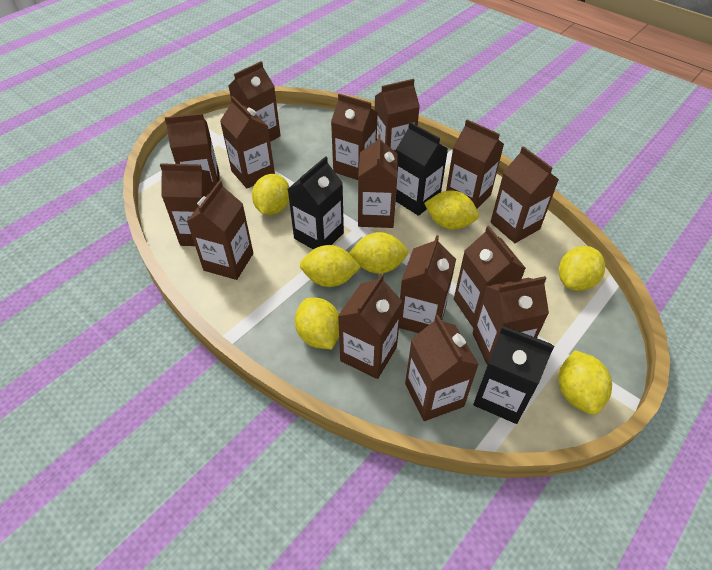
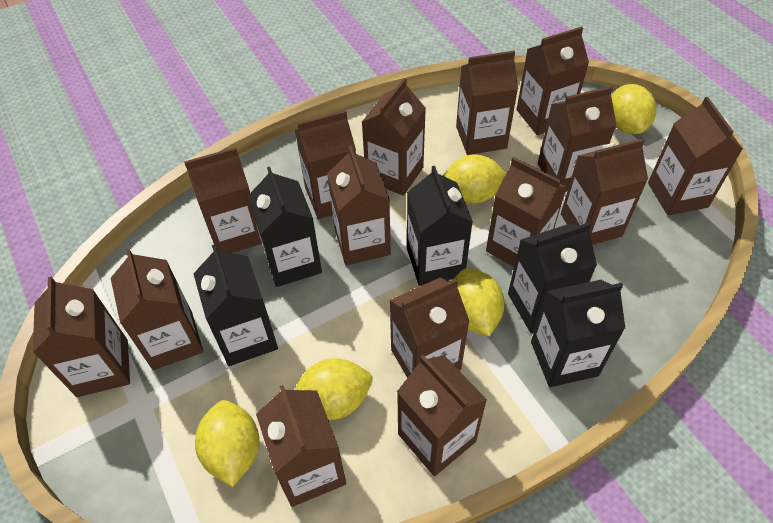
black carton: 3 -> 5
yellow lemon: 7 -> 5

